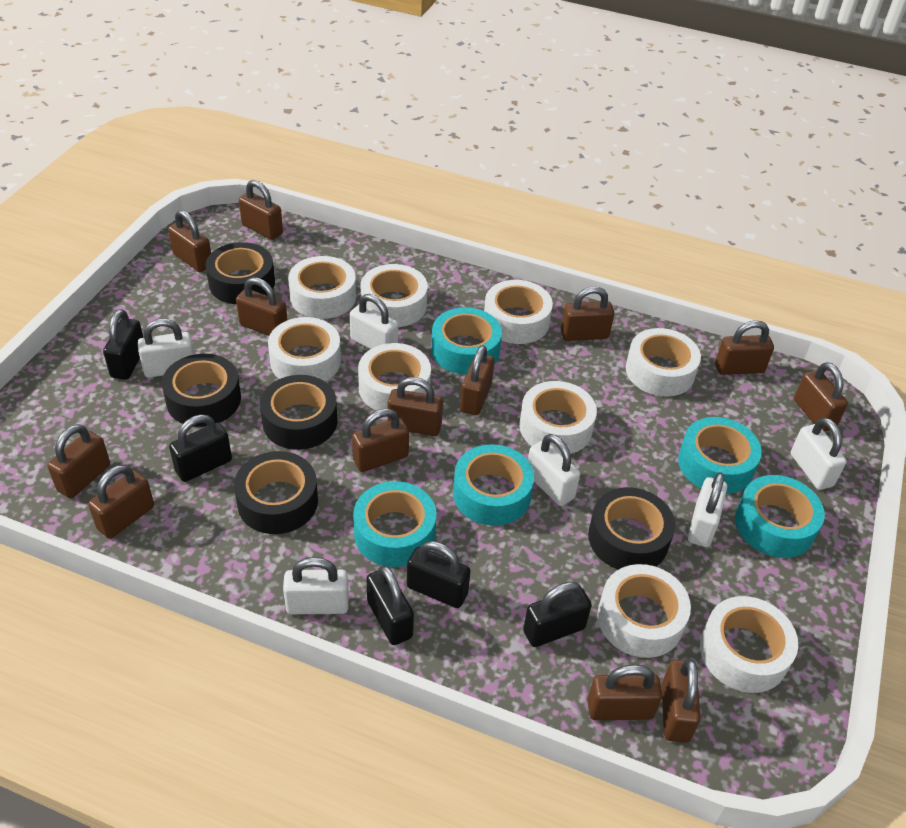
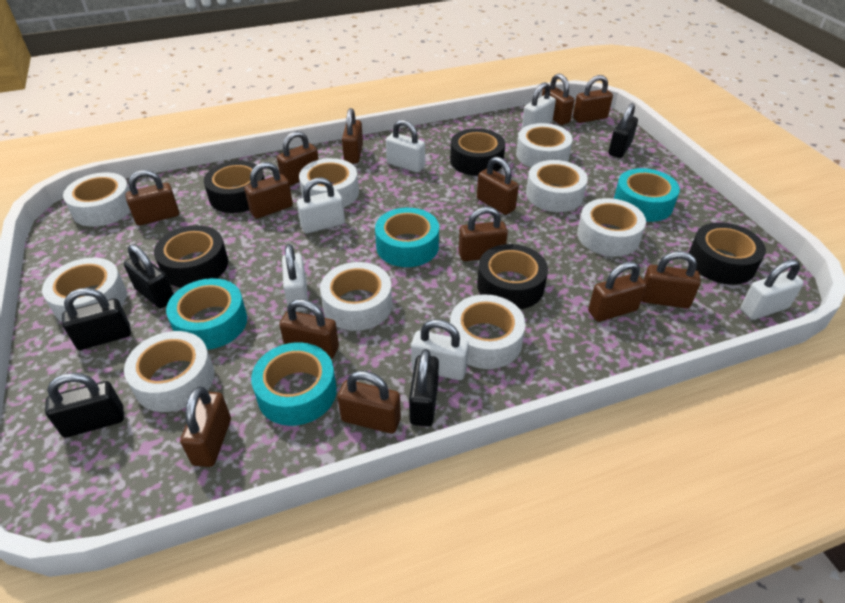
turquoise tape: 5 -> 4

